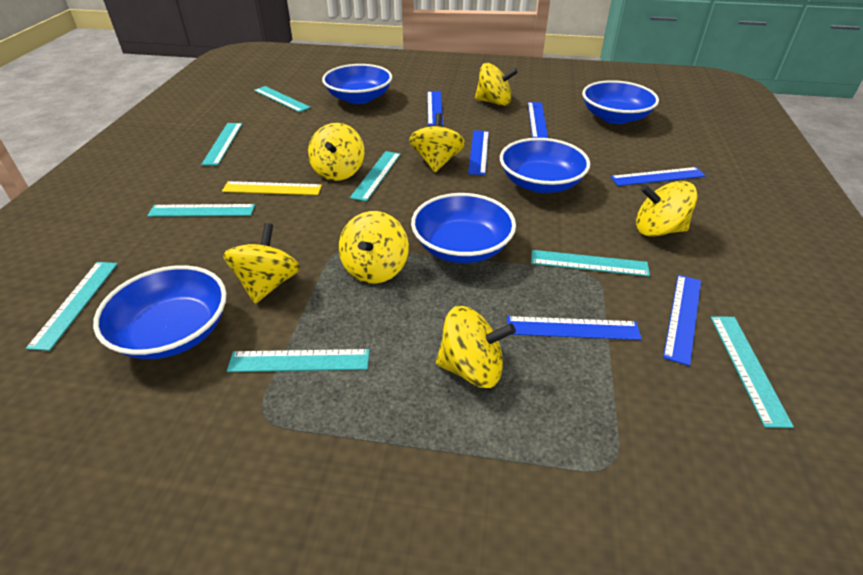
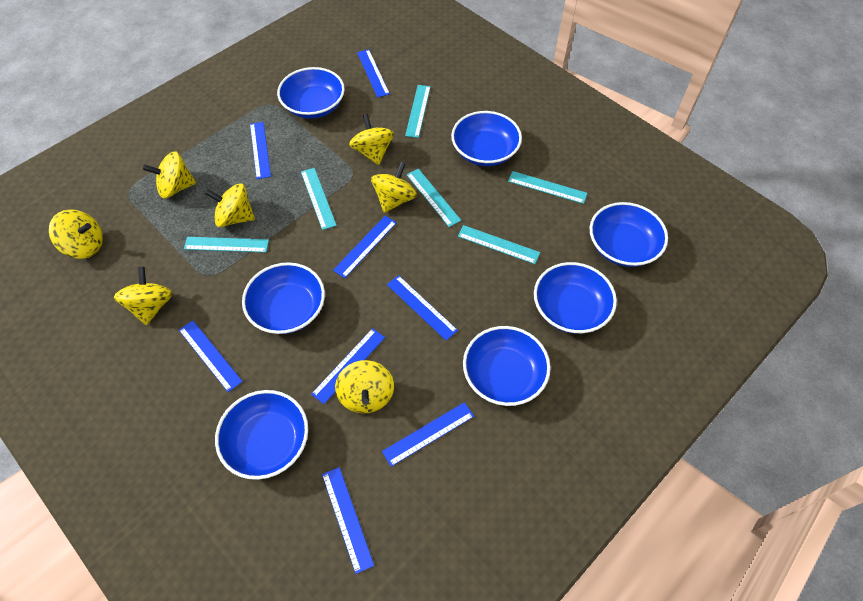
blue bowl: 5 -> 7
blue ruler: 6 -> 8
turquoise ruler: 8 -> 6
yellow ruler: 1 -> 0

